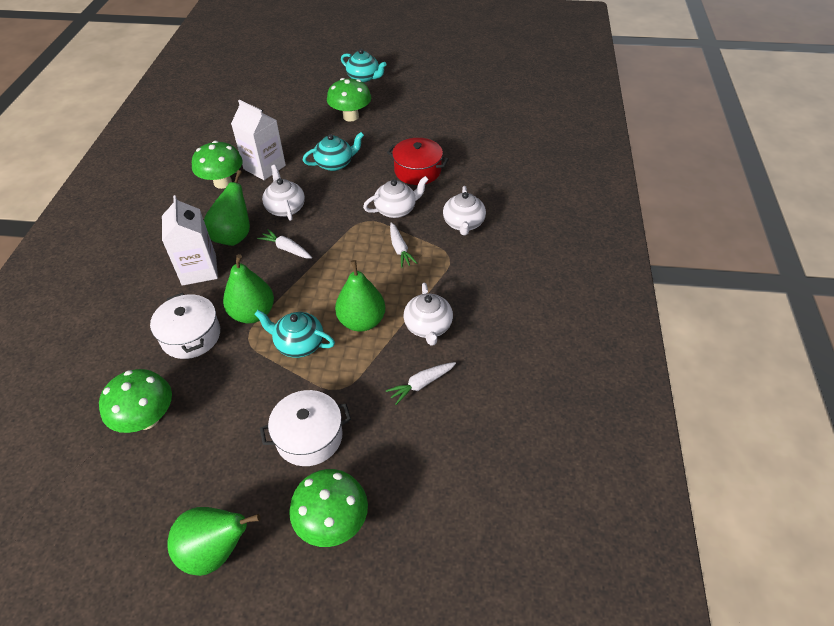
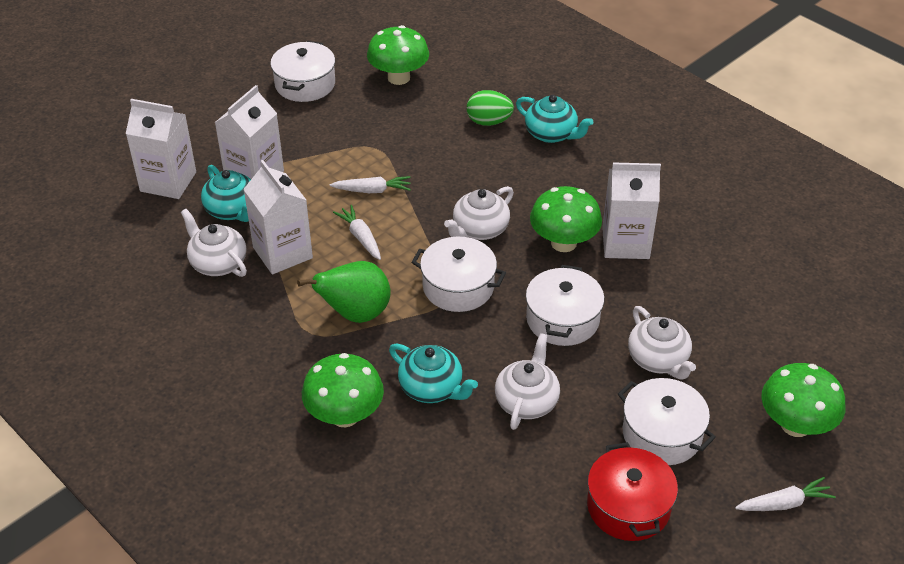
green egg: 0 -> 1
green pear: 4 -> 1
white carton: 2 -> 4
white pot: 2 -> 4

